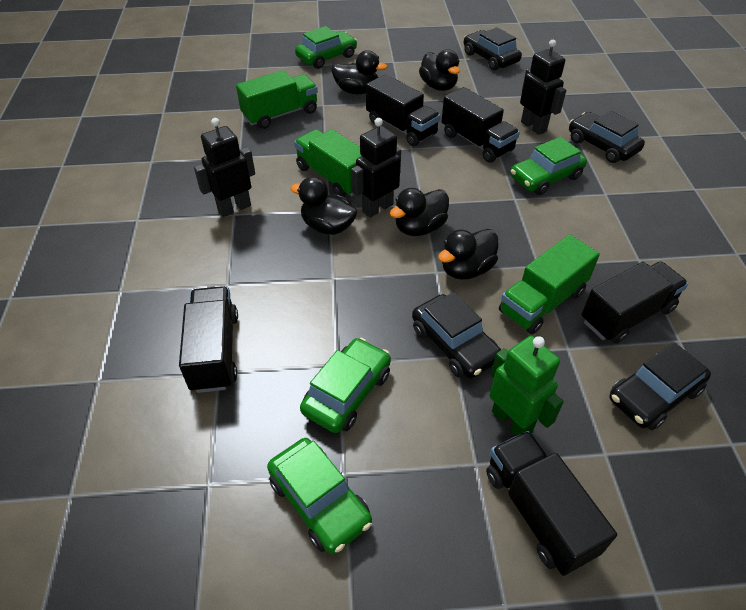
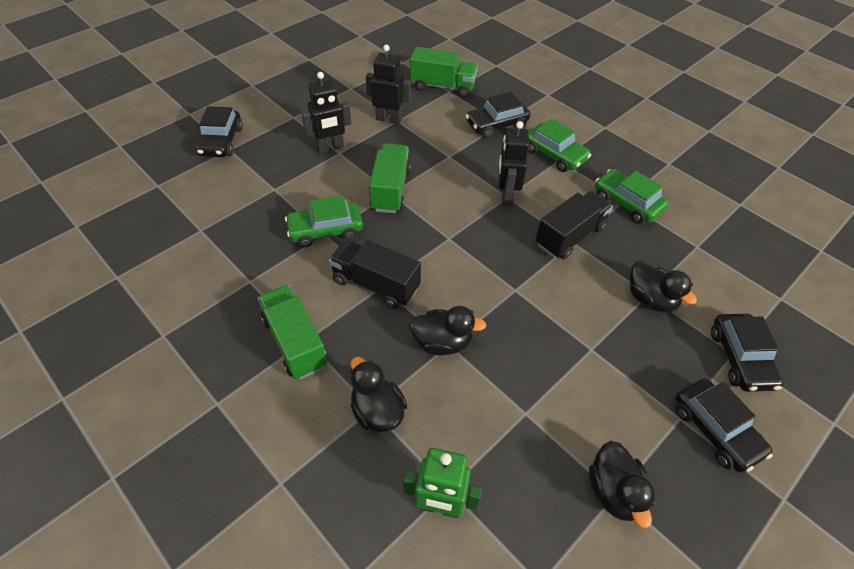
black duck: 5 -> 4
black truck: 5 -> 2
green car: 4 -> 3

